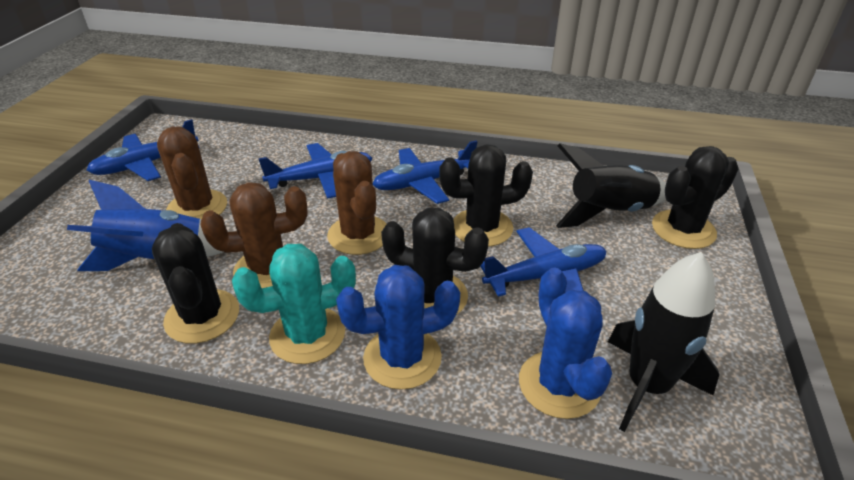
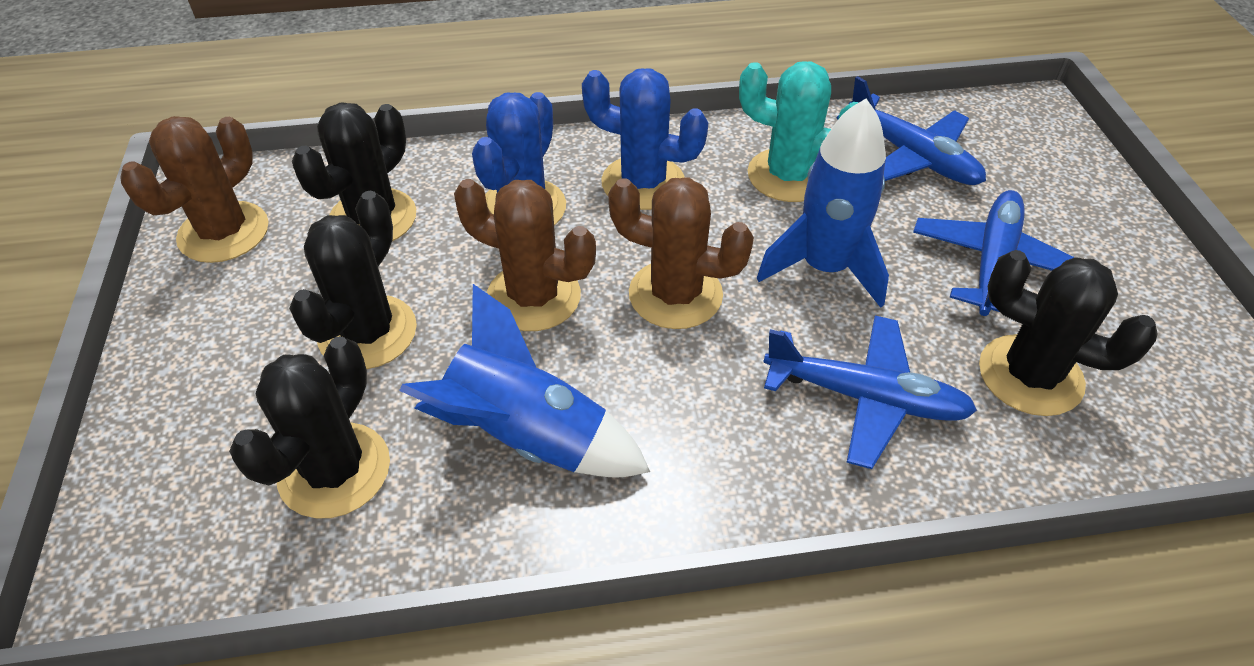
black rocket: 2 -> 0
blue plane: 4 -> 3
blue rocket: 1 -> 2

